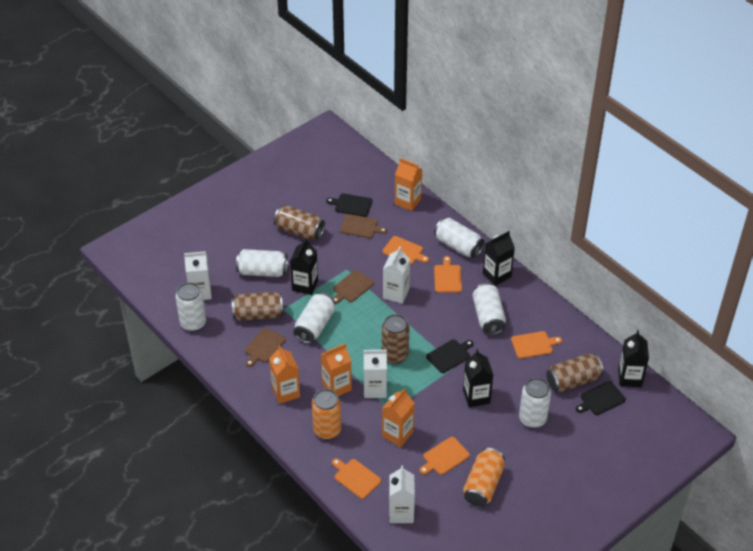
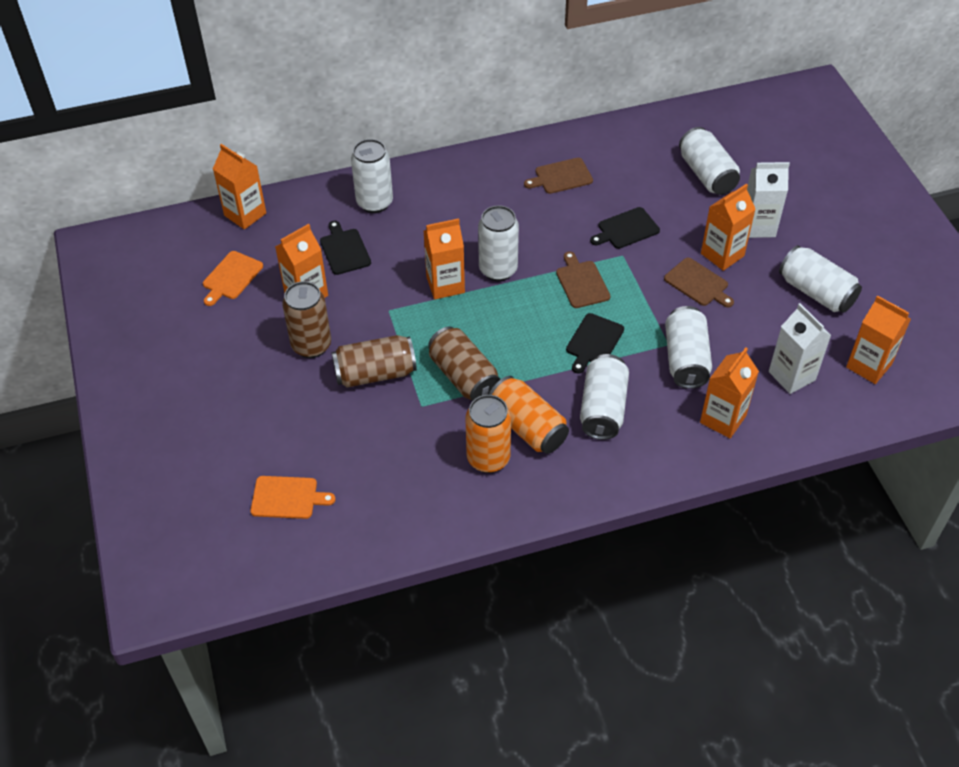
black carton: 4 -> 0
brown can: 4 -> 3
orange carton: 4 -> 6
orange cutting board: 5 -> 2
white carton: 4 -> 2

